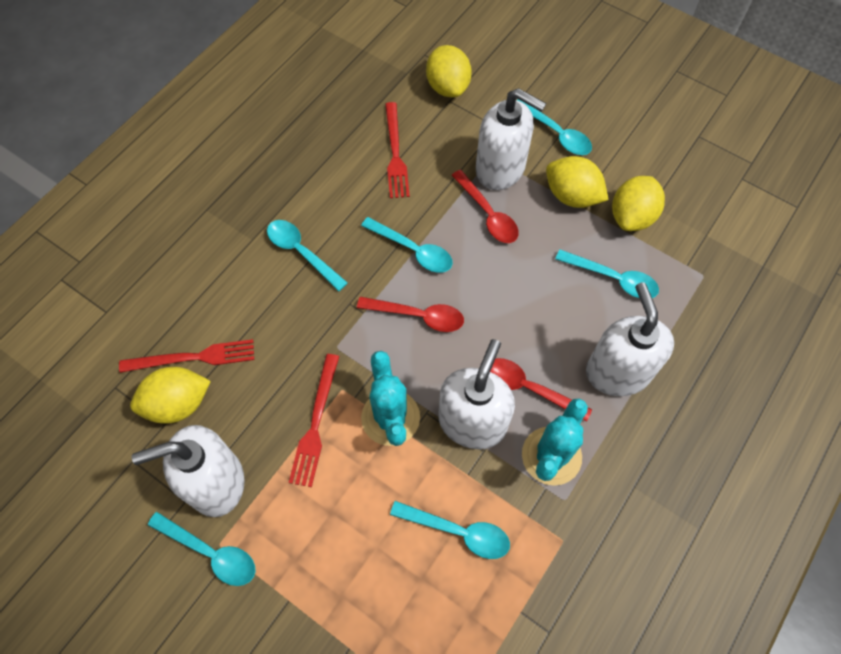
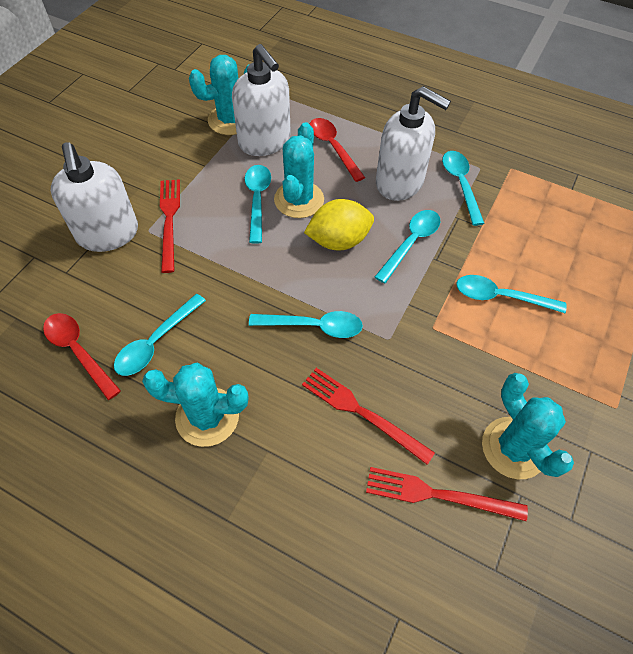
red spoon: 3 -> 2
turquoise cactus: 2 -> 4
white soap dispenser: 4 -> 3
yellow lemon: 4 -> 1

